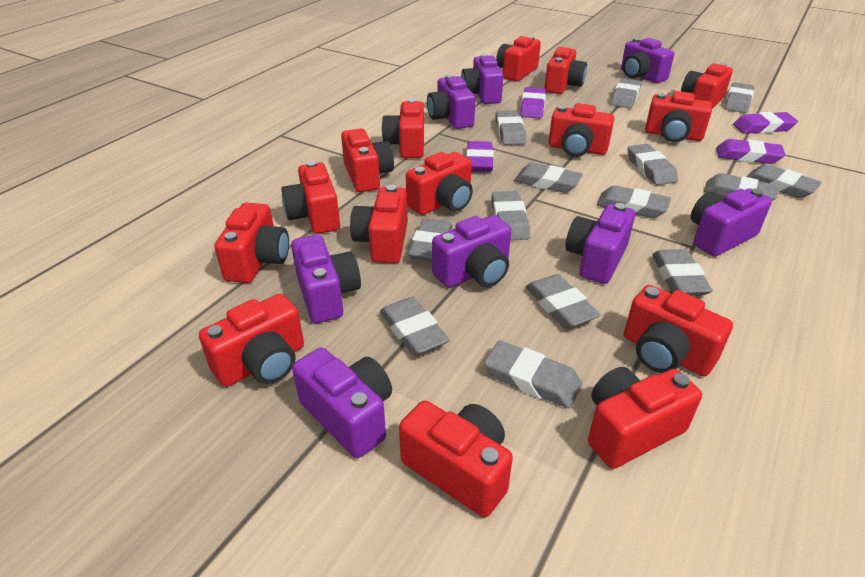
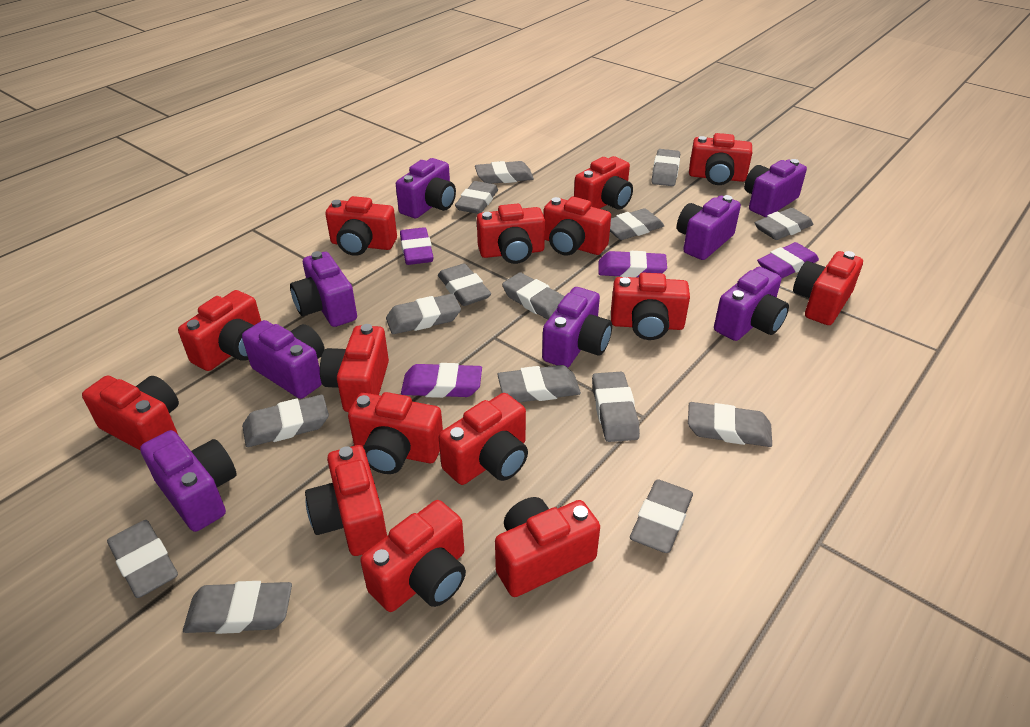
grey eraser: 14 -> 15

